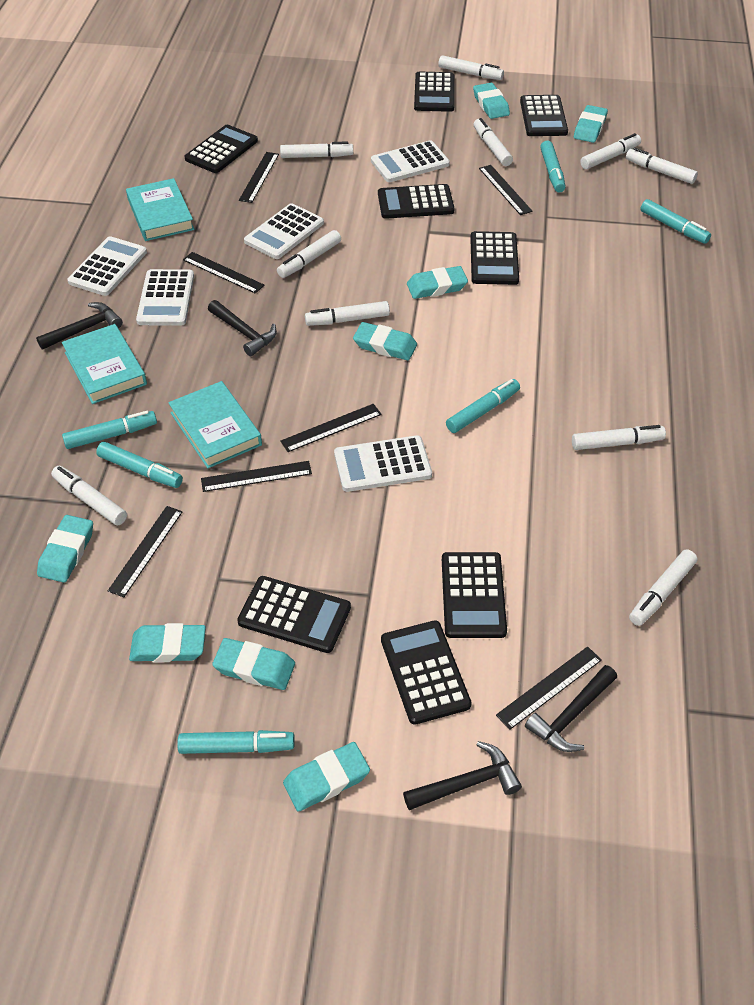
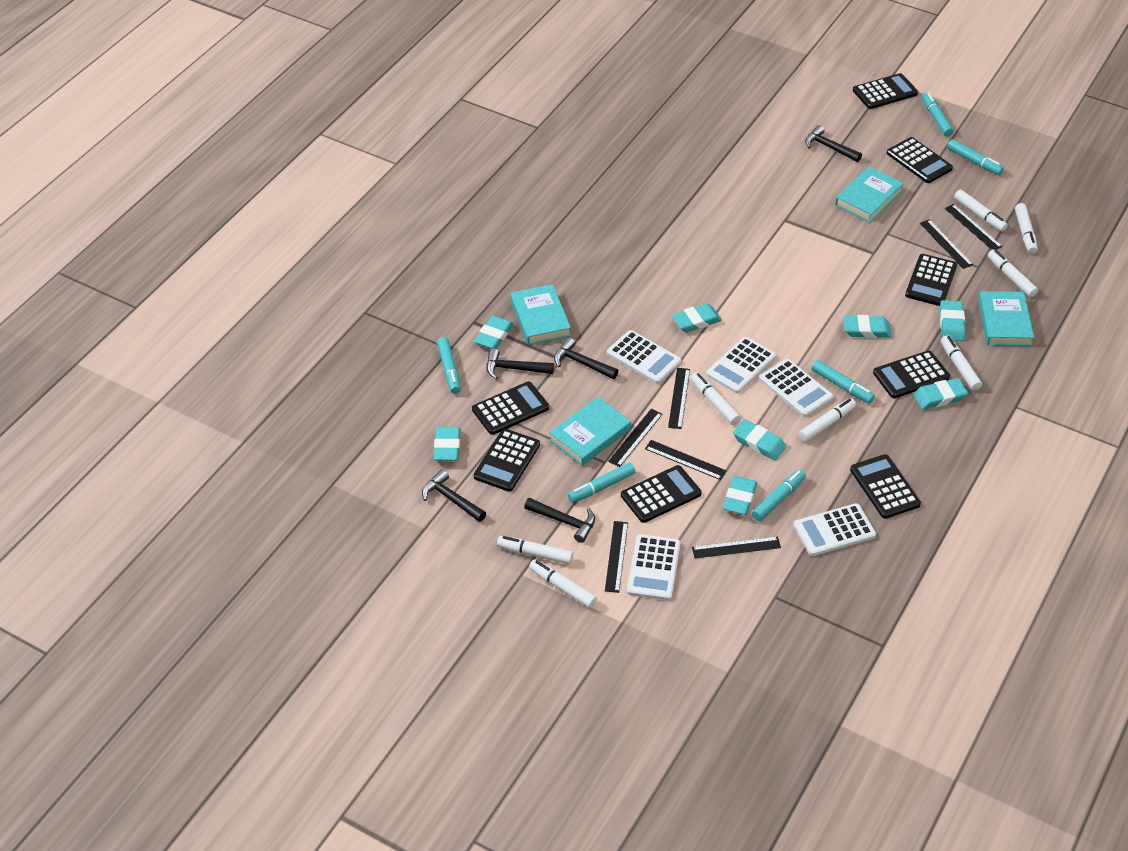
black hammer: 4 -> 5
turquoise book: 3 -> 4
white marker: 10 -> 8

